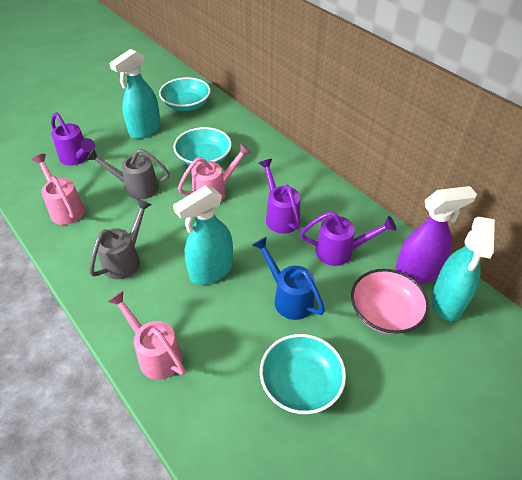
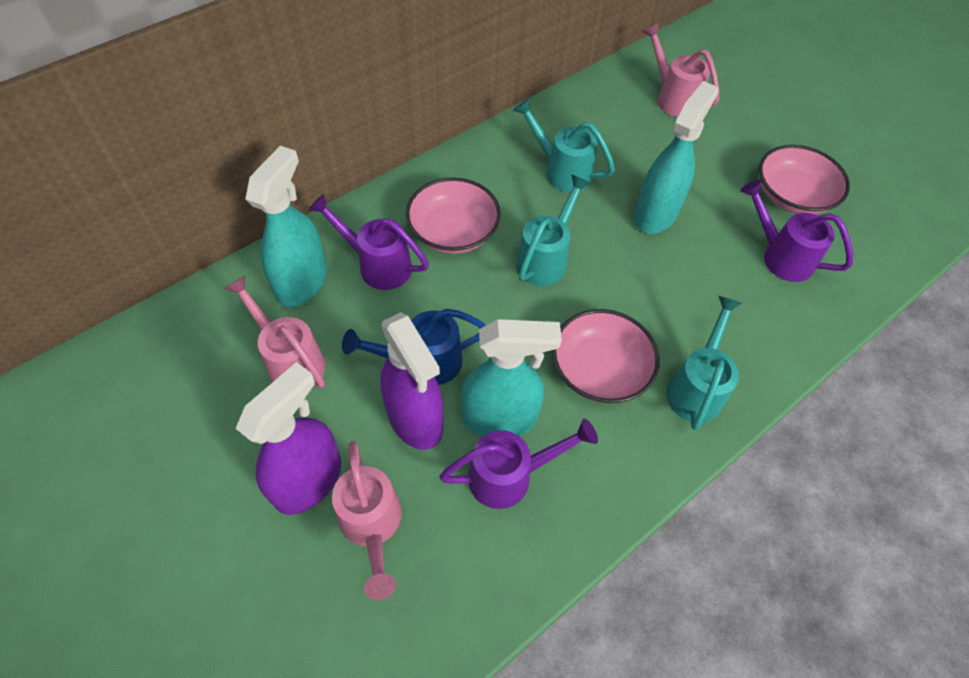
grey watering can: 2 -> 0
pink bowl: 1 -> 3
purple spray bottle: 1 -> 2
turquoise bowl: 3 -> 0
turquoise watering can: 0 -> 3

